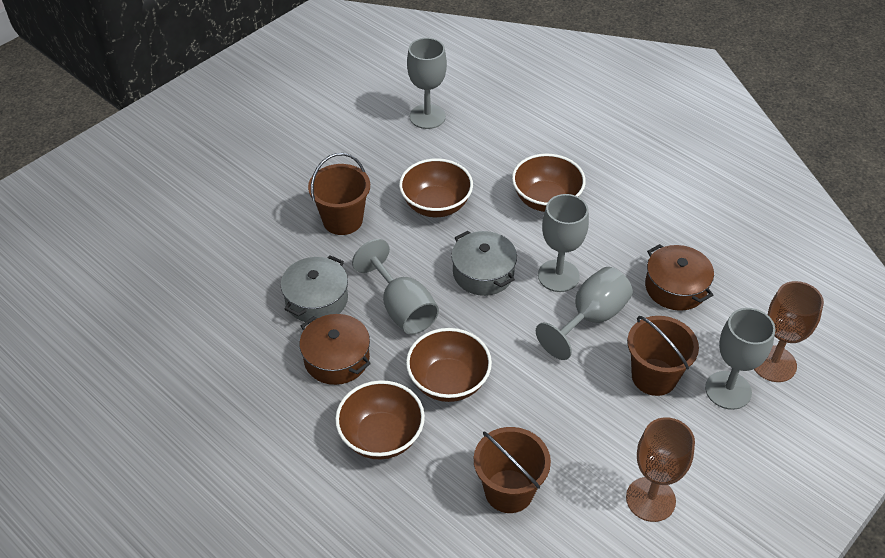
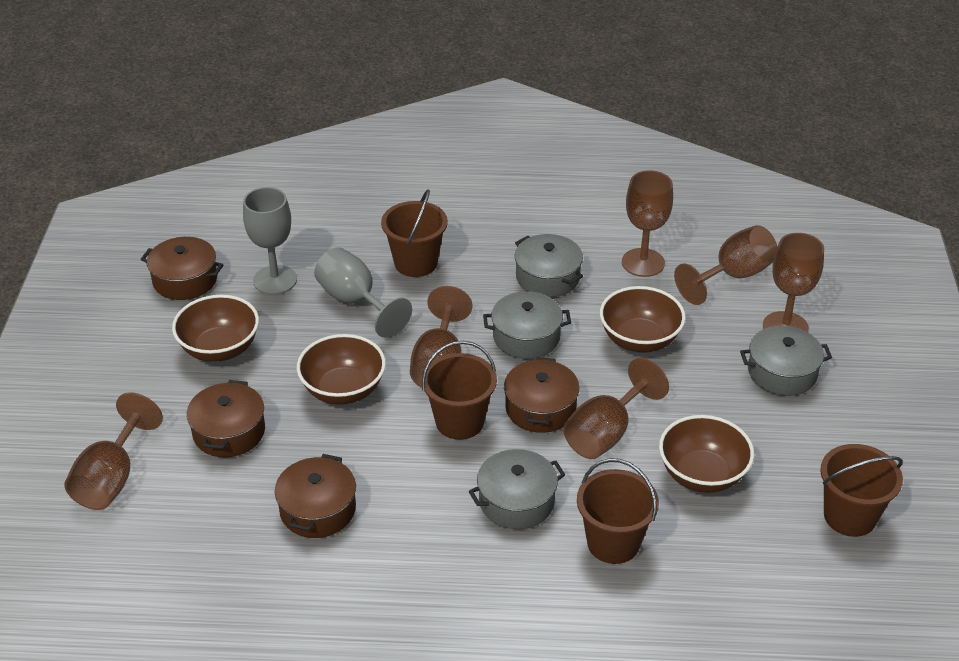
brown bucket: 3 -> 4
brown goblet: 2 -> 6
brown pot: 2 -> 4
grey goblet: 5 -> 2
grey pot: 2 -> 4

